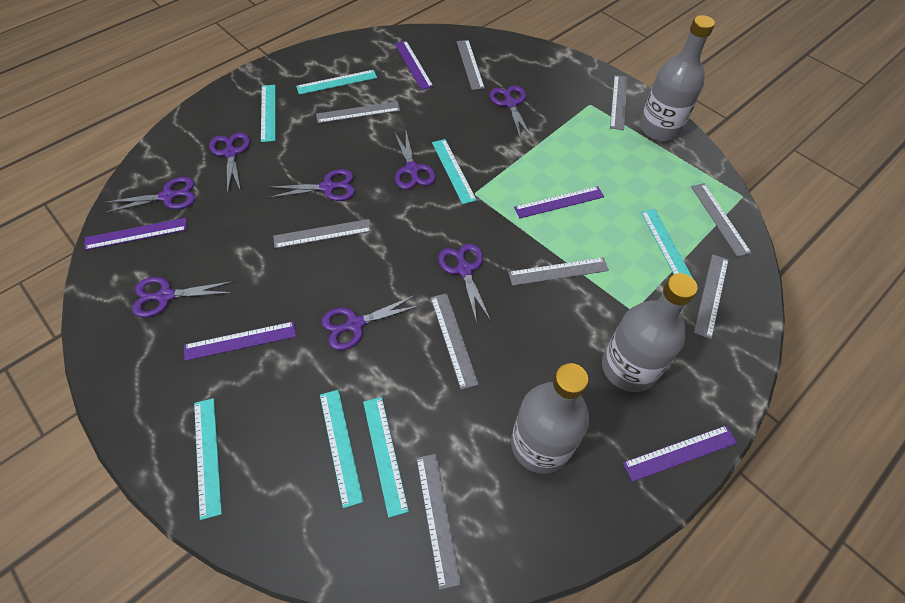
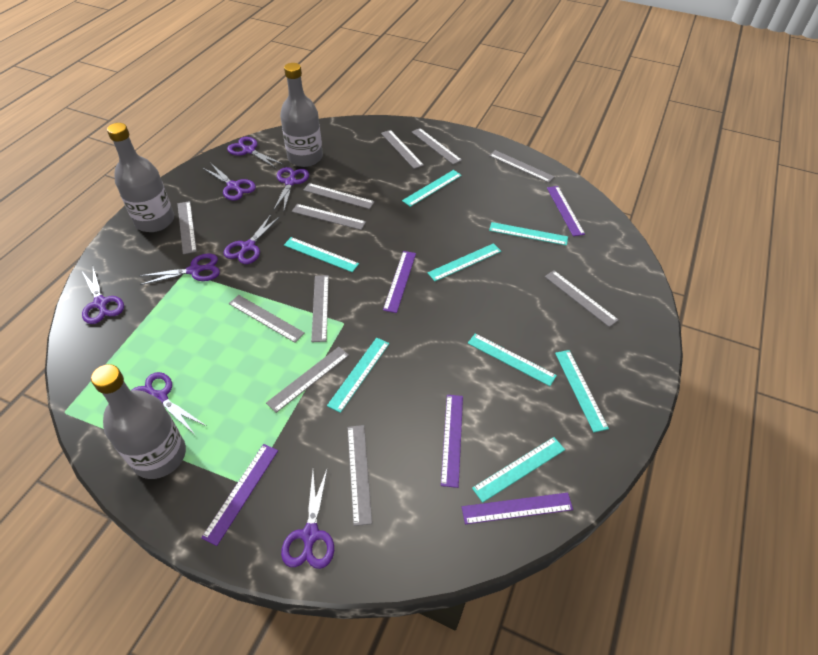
grey ruler: 9 -> 11
turquoise ruler: 7 -> 8

